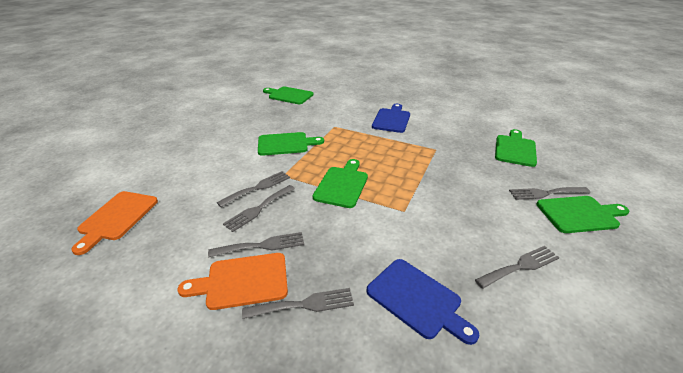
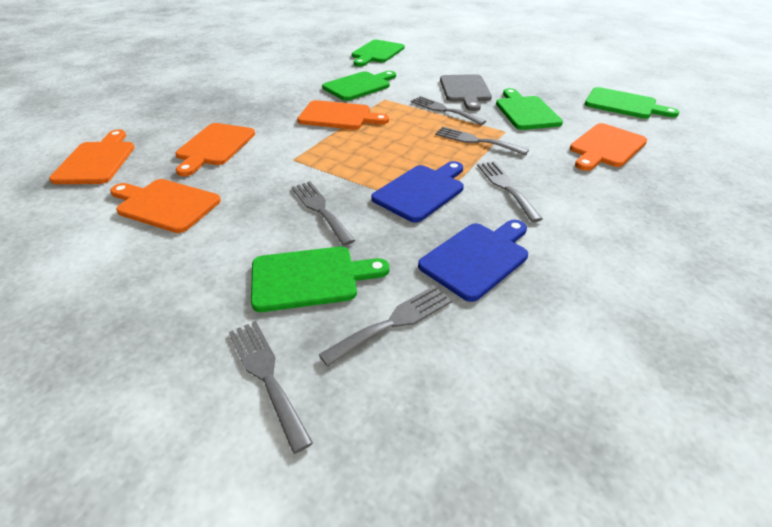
grey cutting board: 0 -> 1
orange cutting board: 2 -> 5

